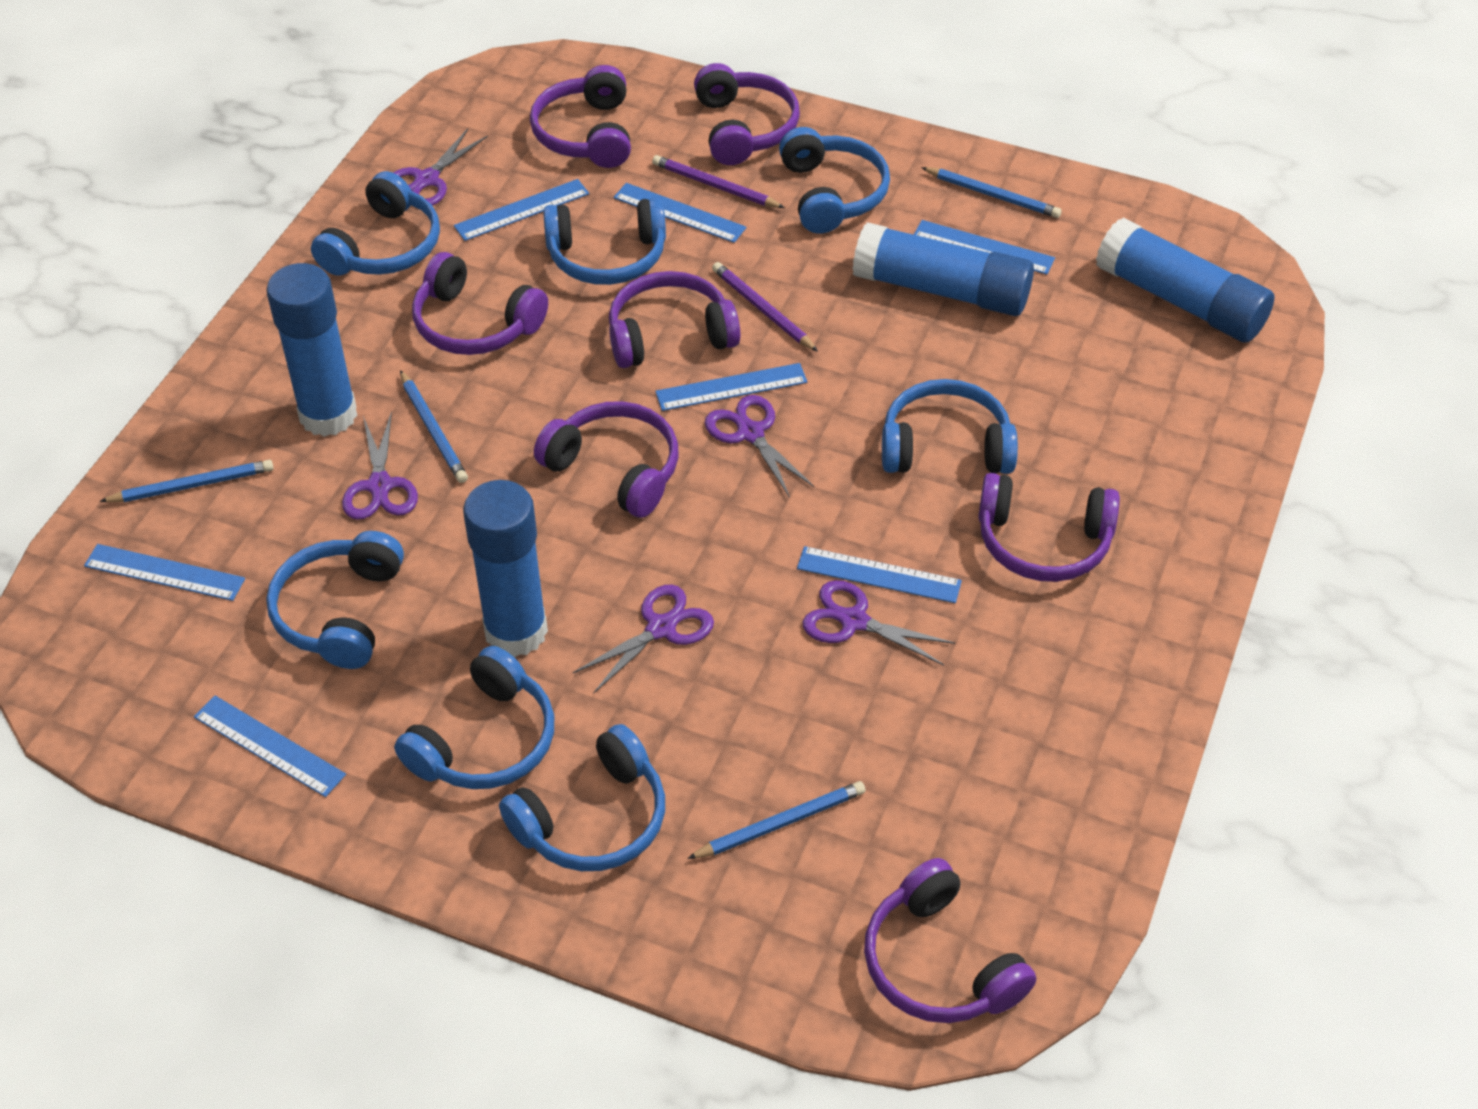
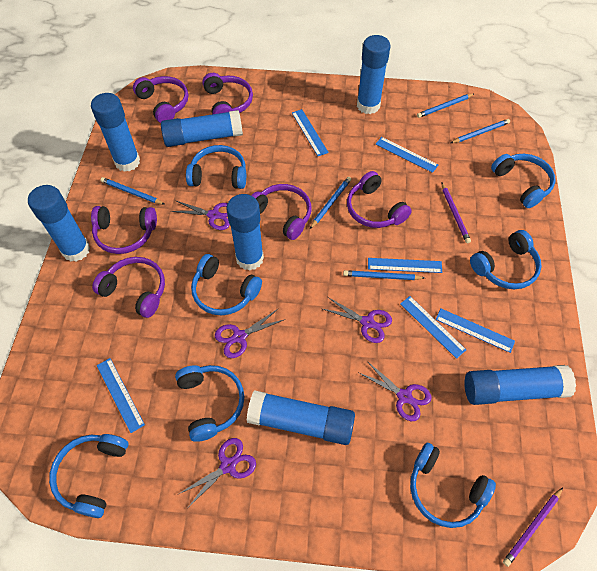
blue glue stick: 4 -> 7
blue pencil: 4 -> 5
blue ruler: 7 -> 6
purple headphones: 7 -> 6

